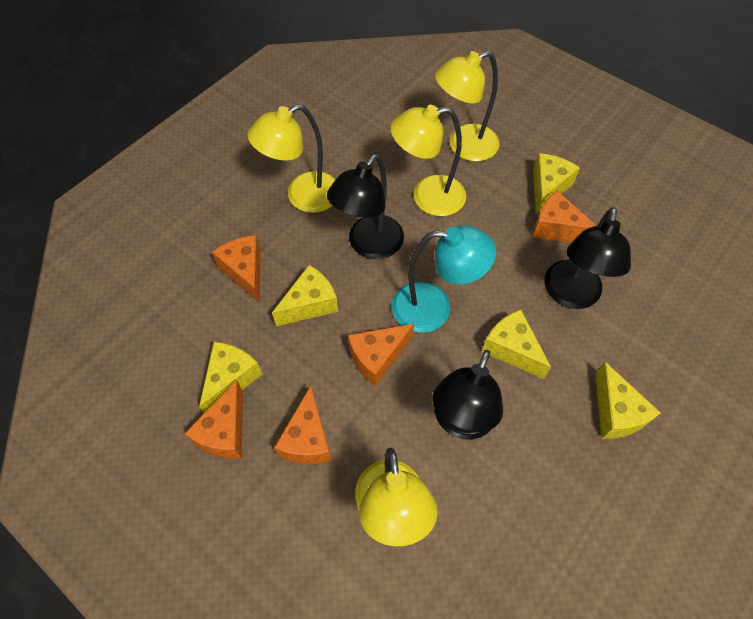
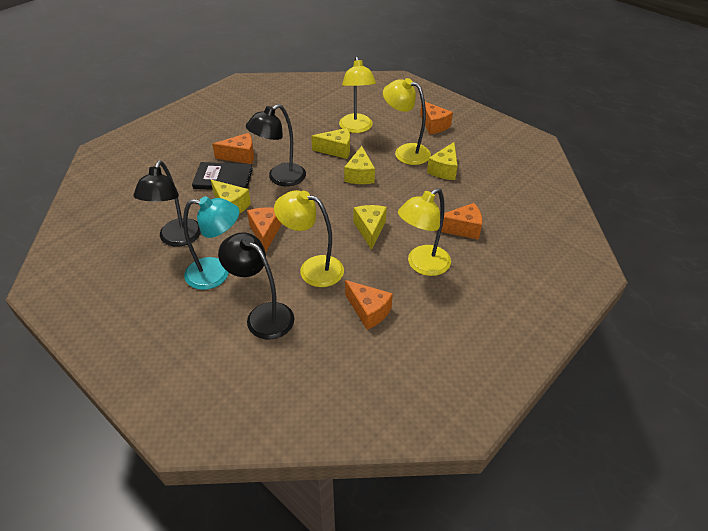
black book: 0 -> 1

